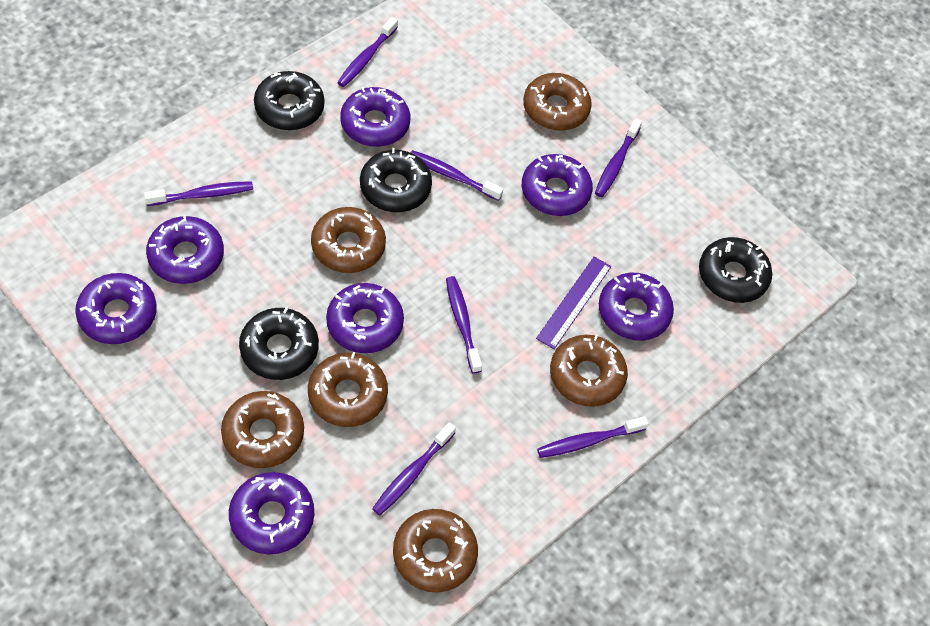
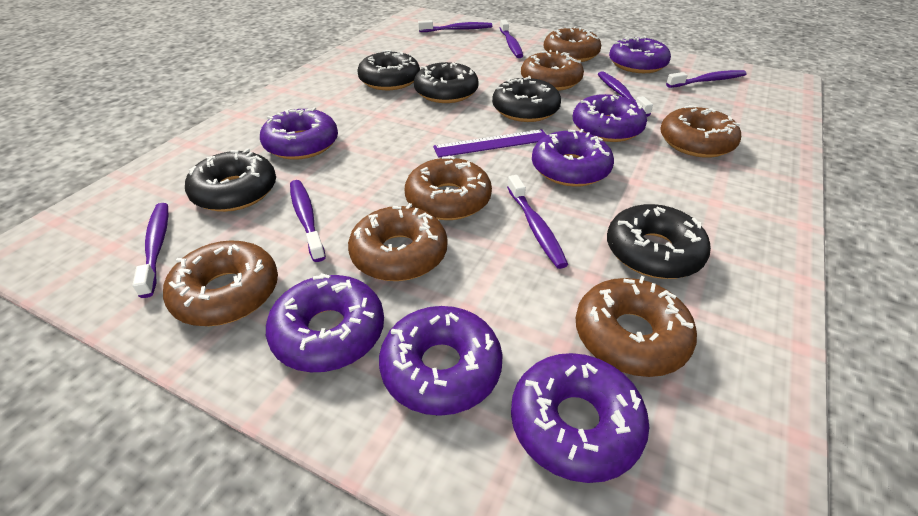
black donut: 4 -> 5
brown donut: 6 -> 7

